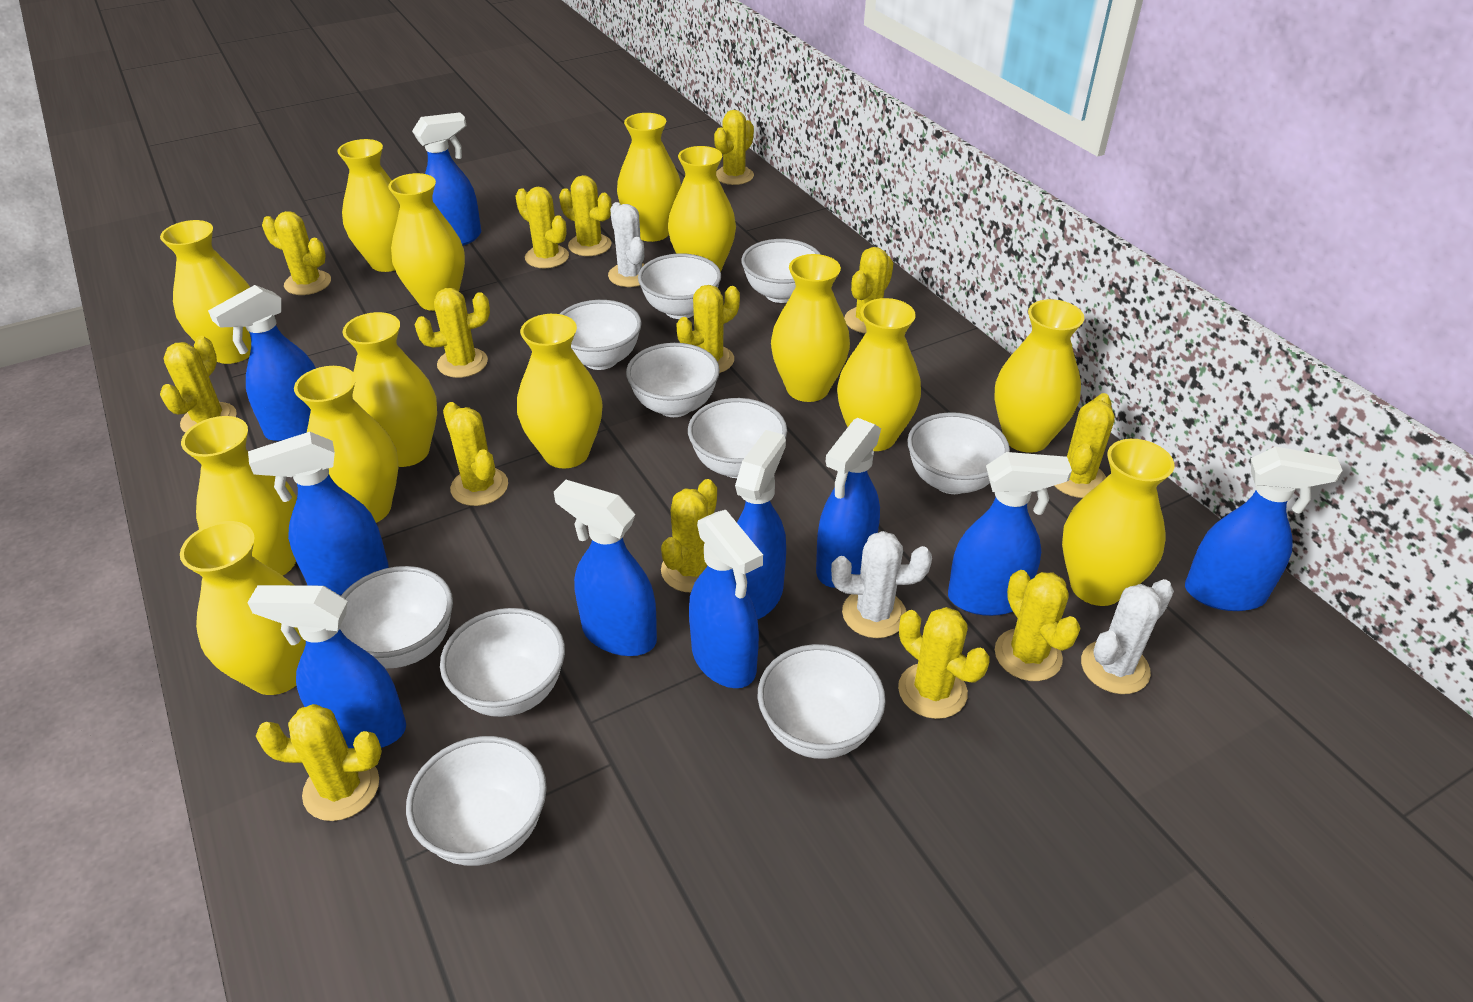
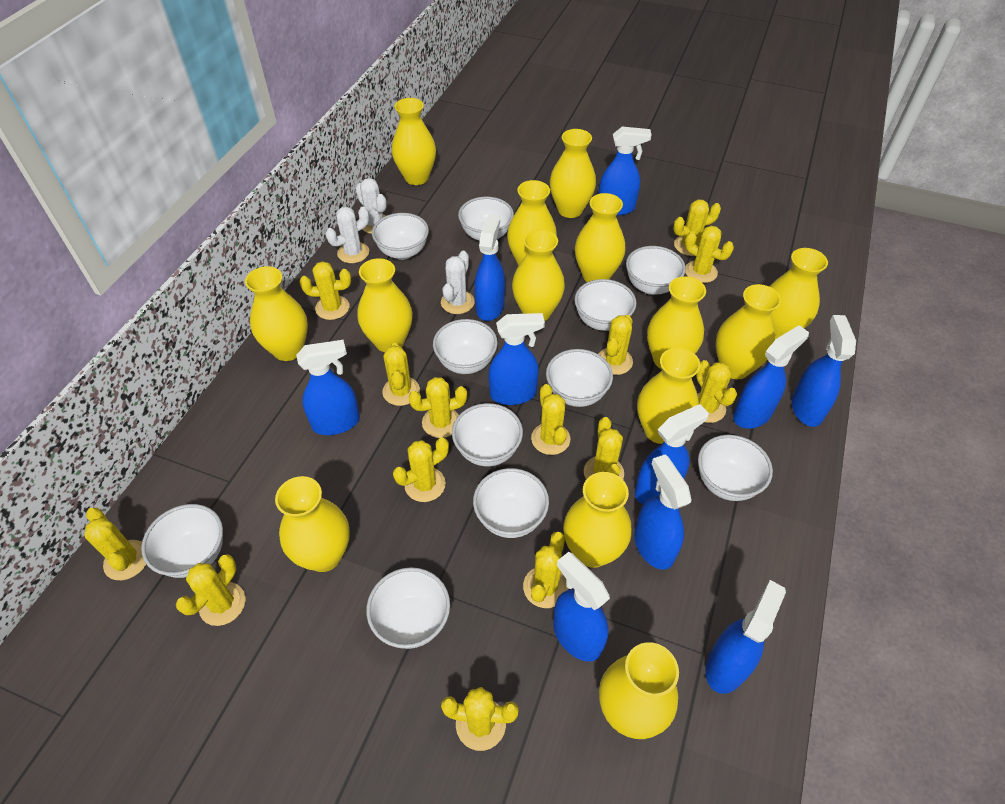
white bowl: 10 -> 11

